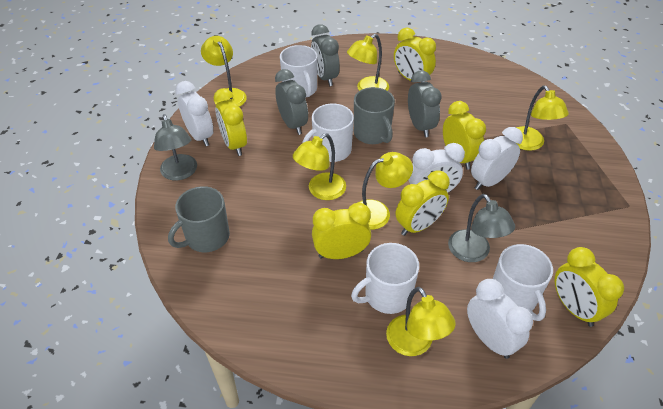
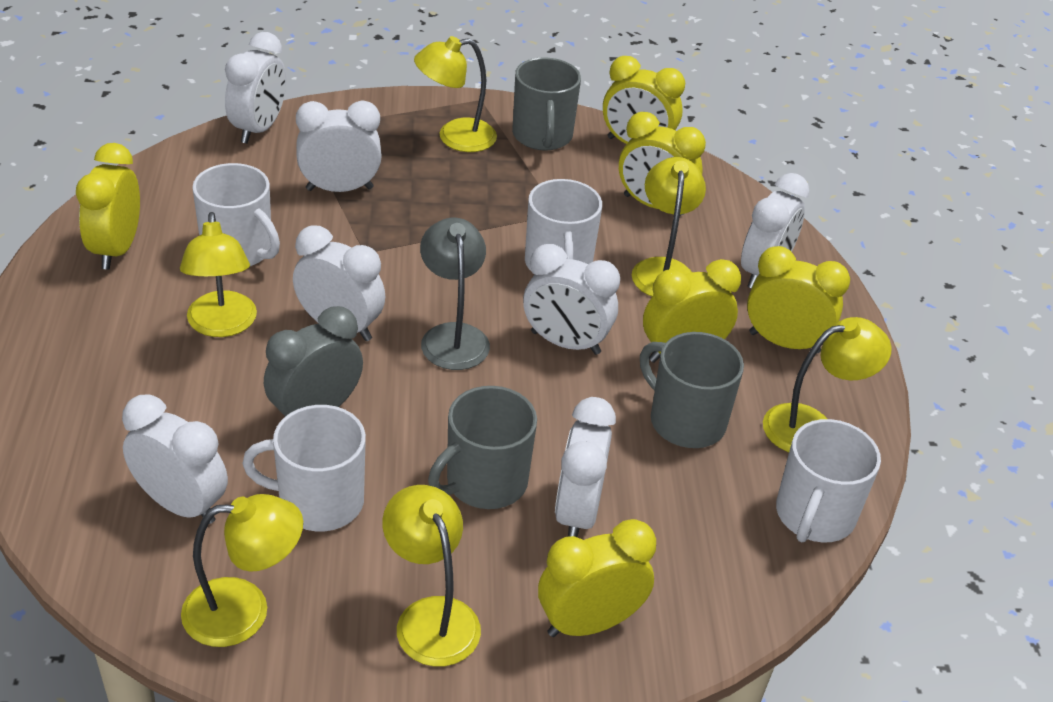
grey clock: 3 -> 1
grey lamp: 2 -> 1
grey mug: 2 -> 3
white clock: 4 -> 7

